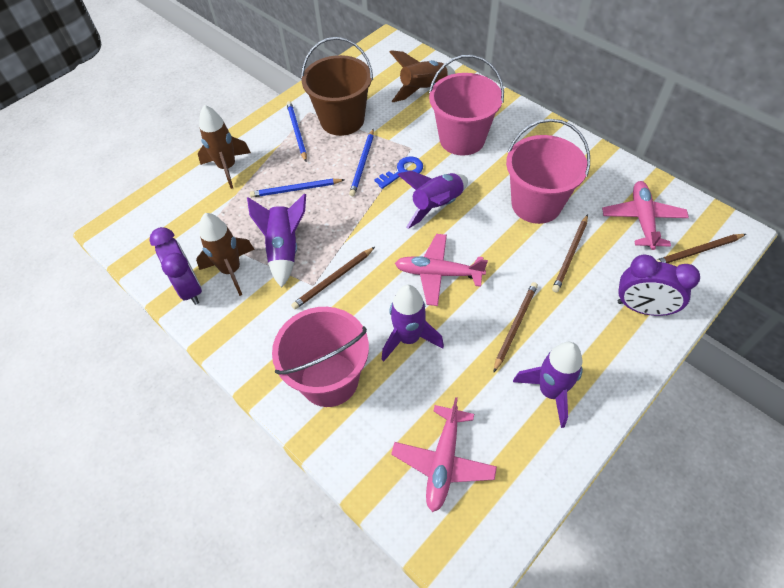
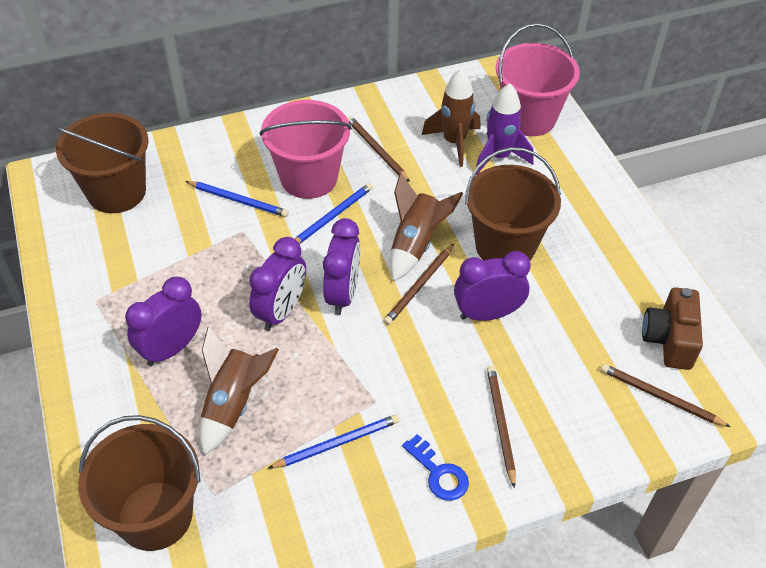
brown bucket: 1 -> 3
brown camera: 0 -> 1
pink bucket: 3 -> 2
pink plane: 3 -> 0
purple clock: 2 -> 4
purple rocket: 4 -> 1

